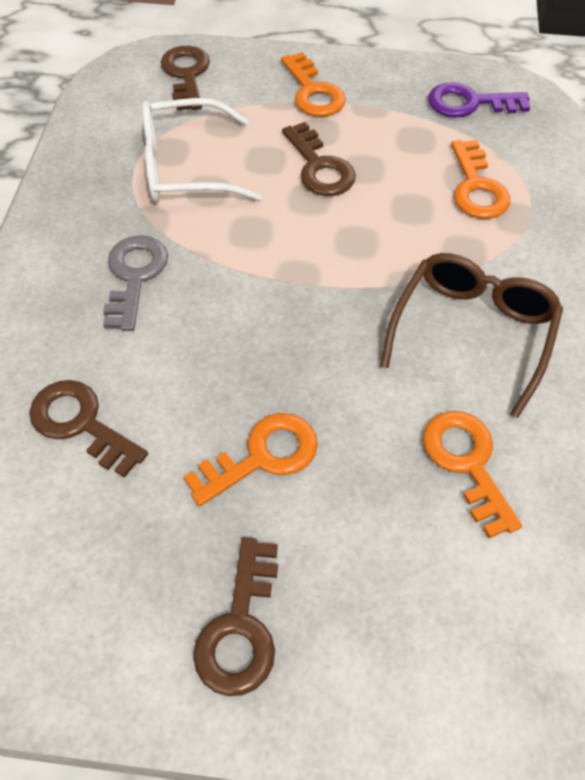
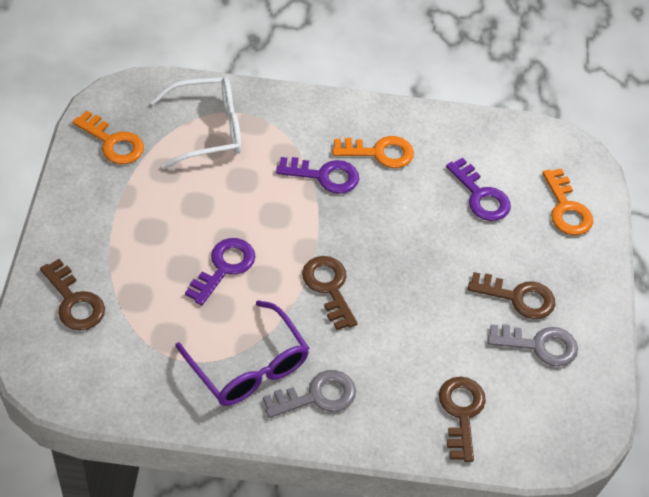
brown glasses: 1 -> 0
grey key: 1 -> 2
orange key: 4 -> 3
purple glasses: 0 -> 1
purple key: 1 -> 3

